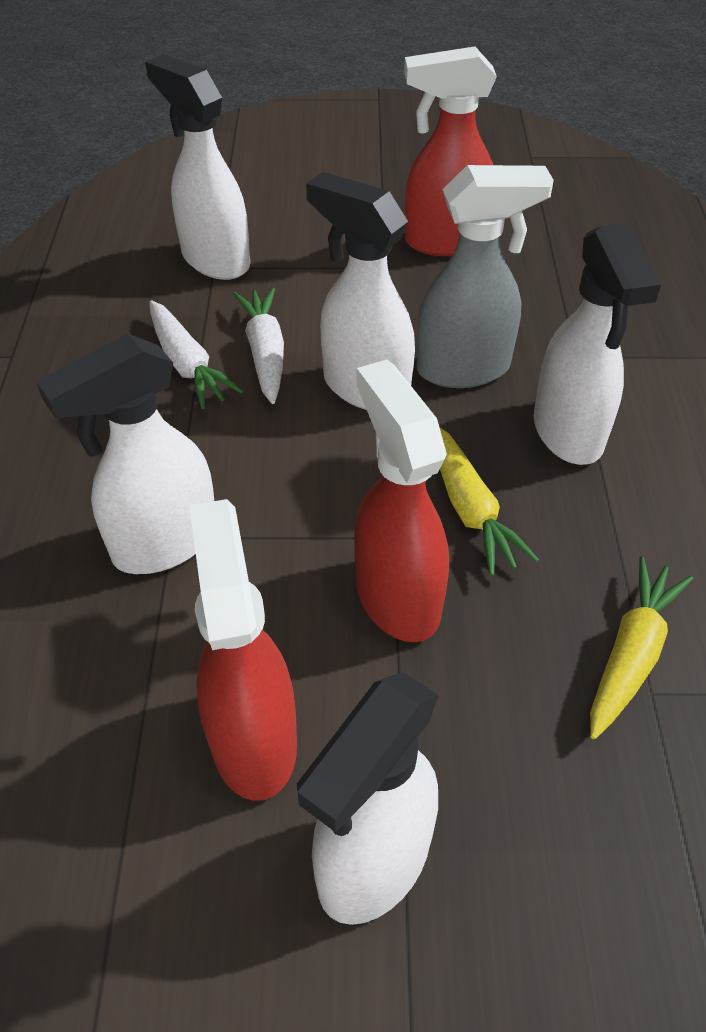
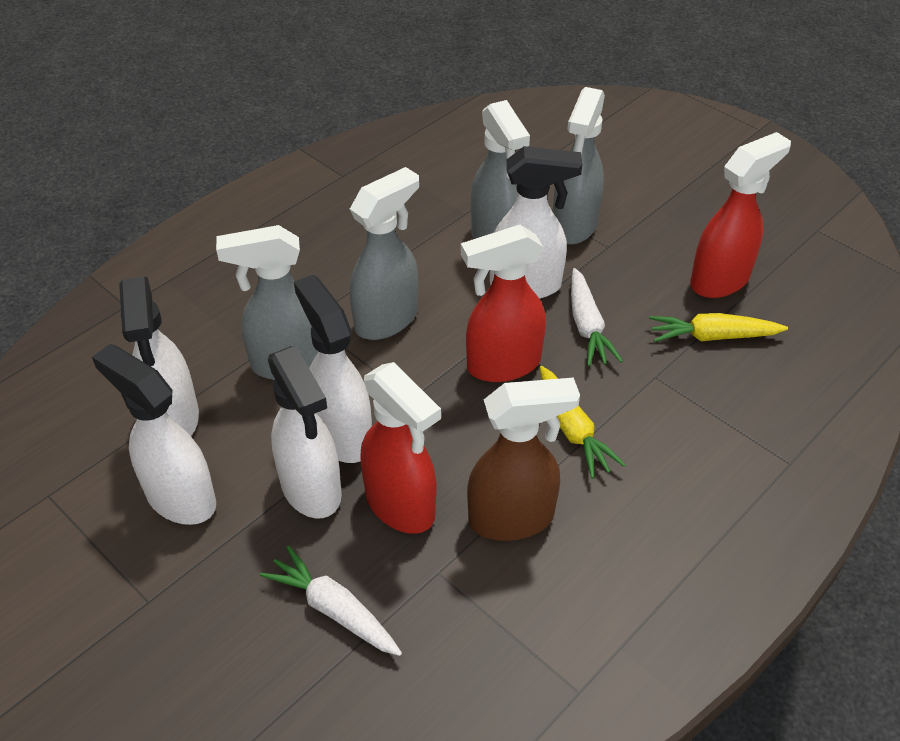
brown spray bottle: 0 -> 1
grey spray bottle: 1 -> 4

